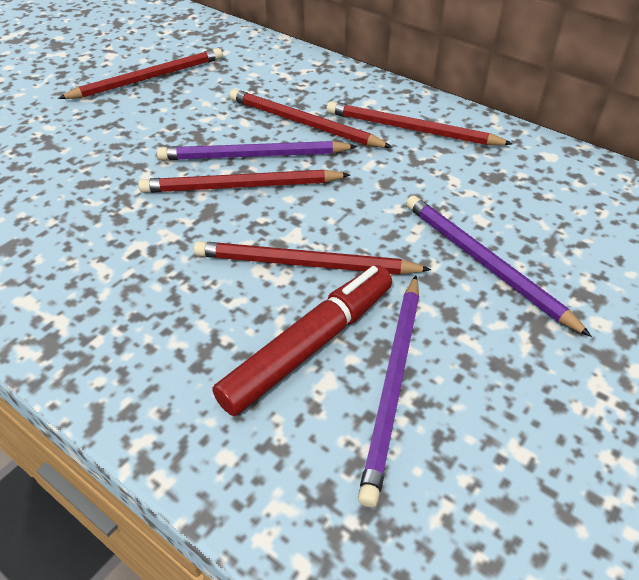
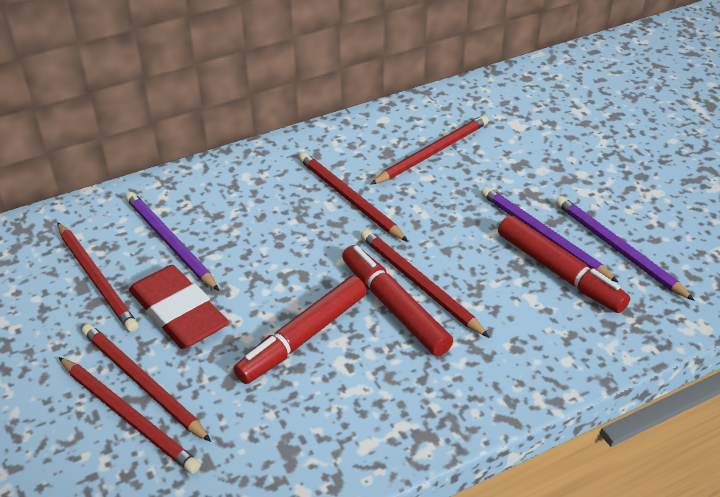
red eraser: 0 -> 1
red marker: 1 -> 3
red pencil: 5 -> 6

